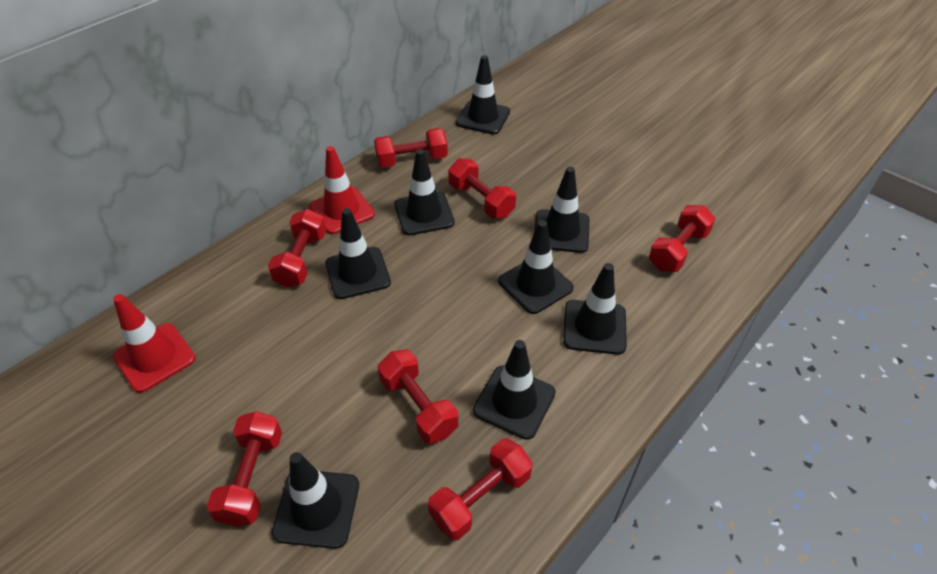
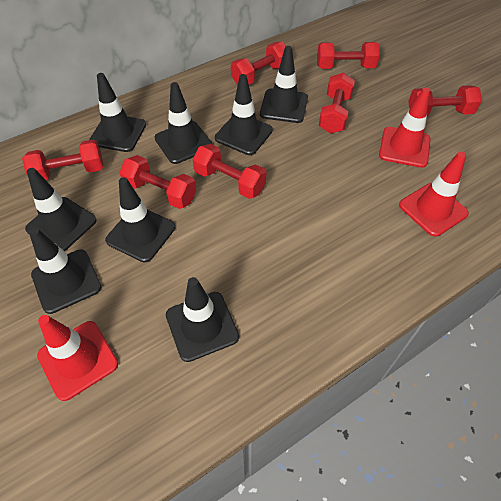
red traffic cone: 2 -> 3

